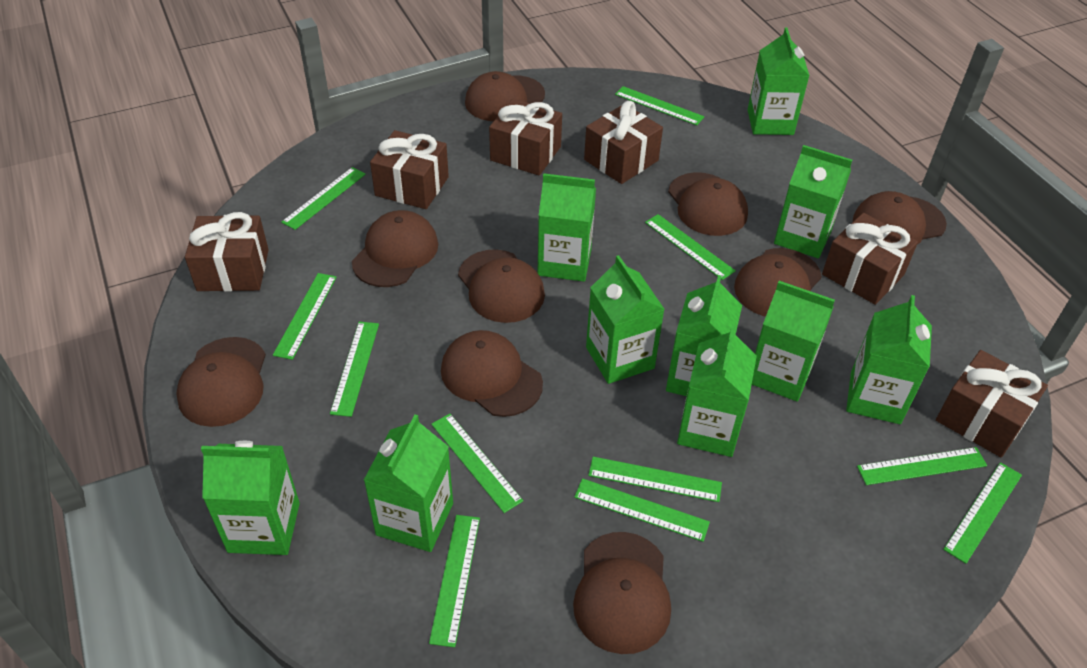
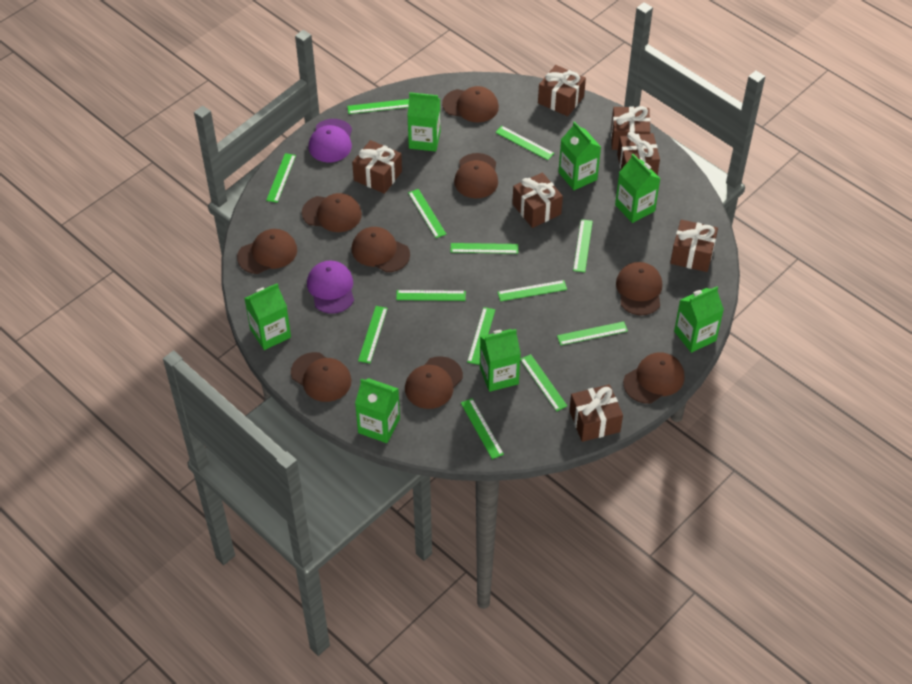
brown gift: 6 -> 7
green carton: 10 -> 7
green ruler: 11 -> 13
purple cap: 0 -> 2

